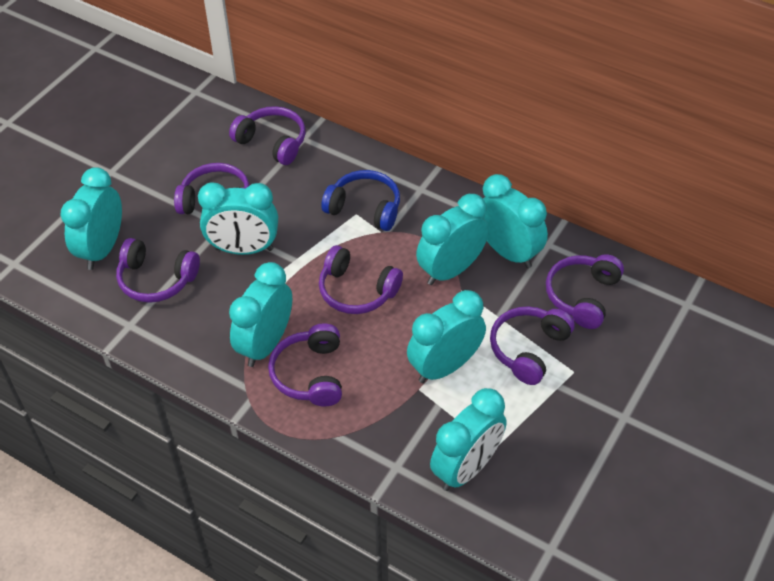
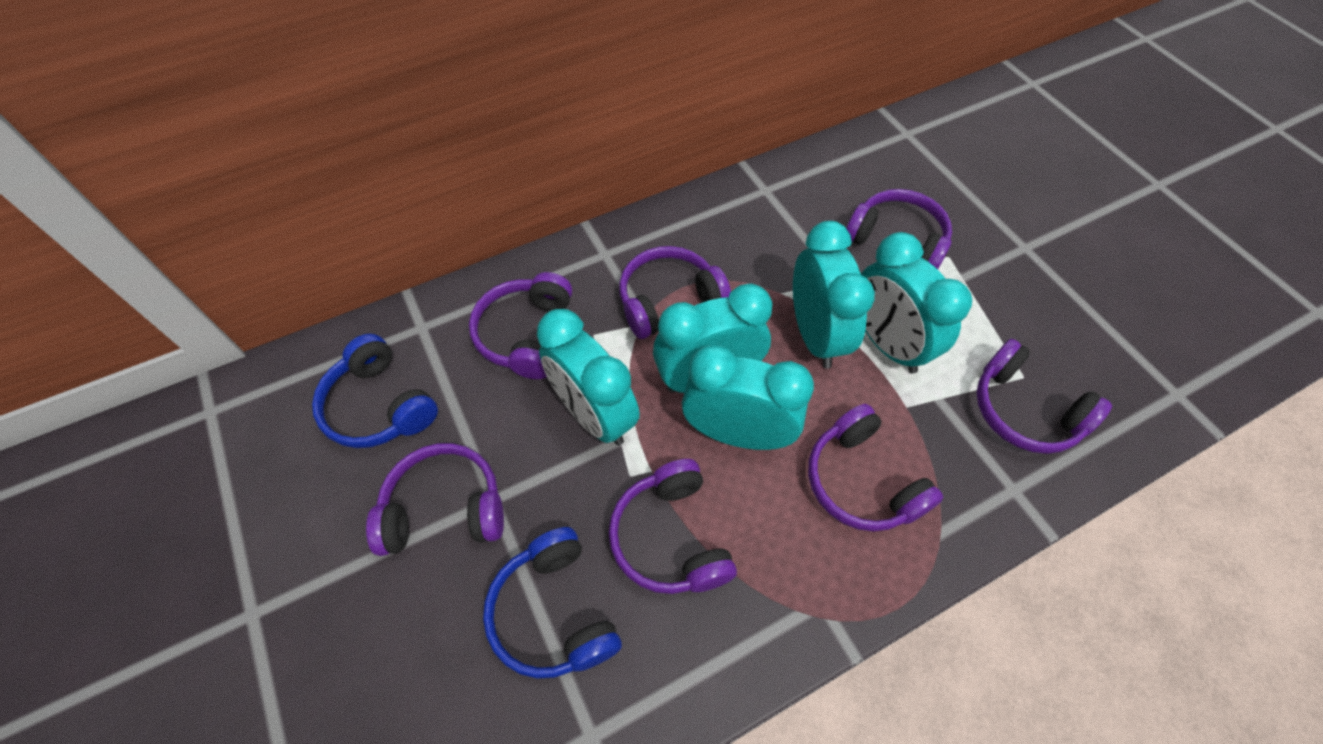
blue headphones: 1 -> 2
turquoise clock: 7 -> 5

